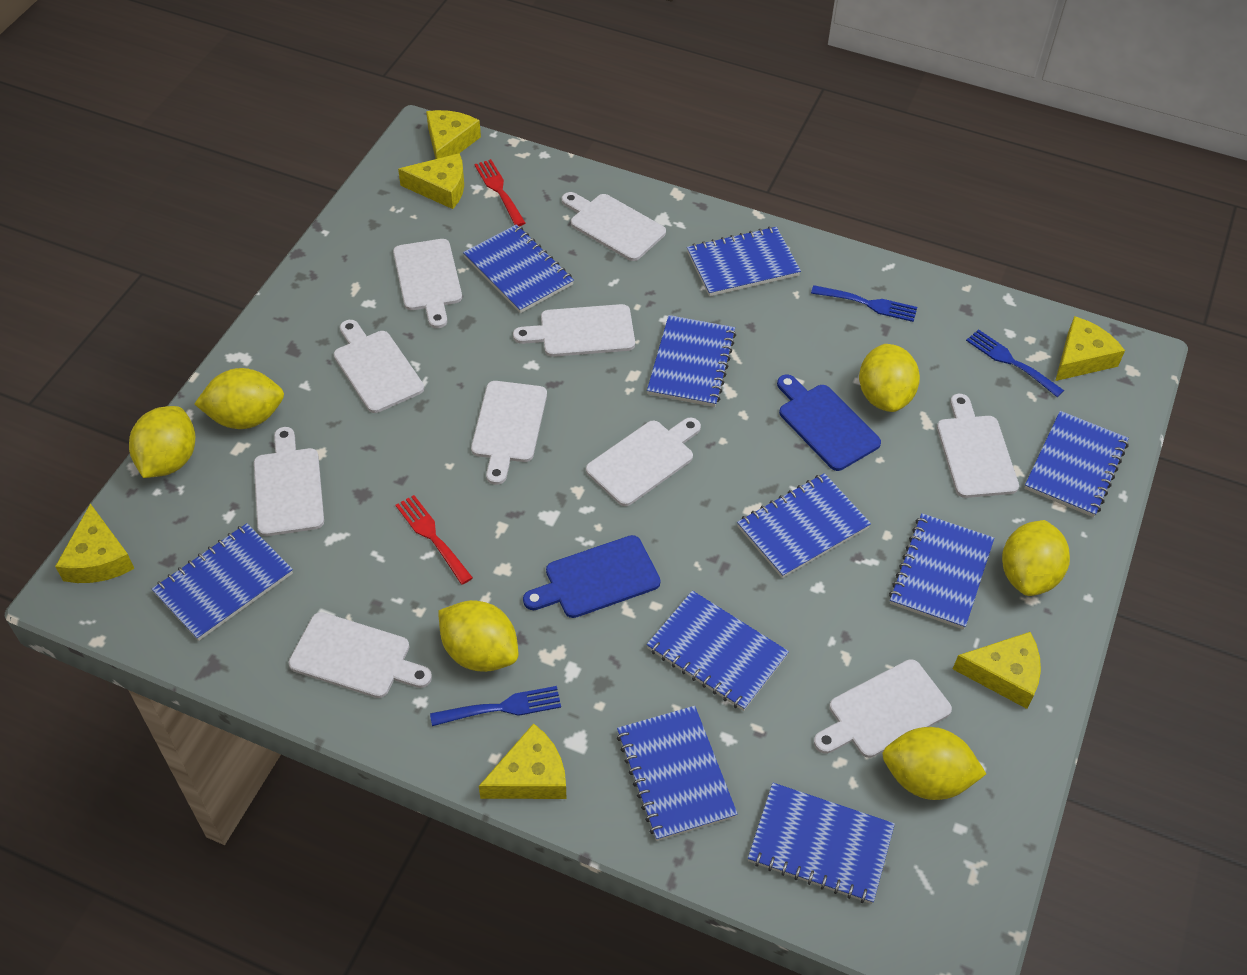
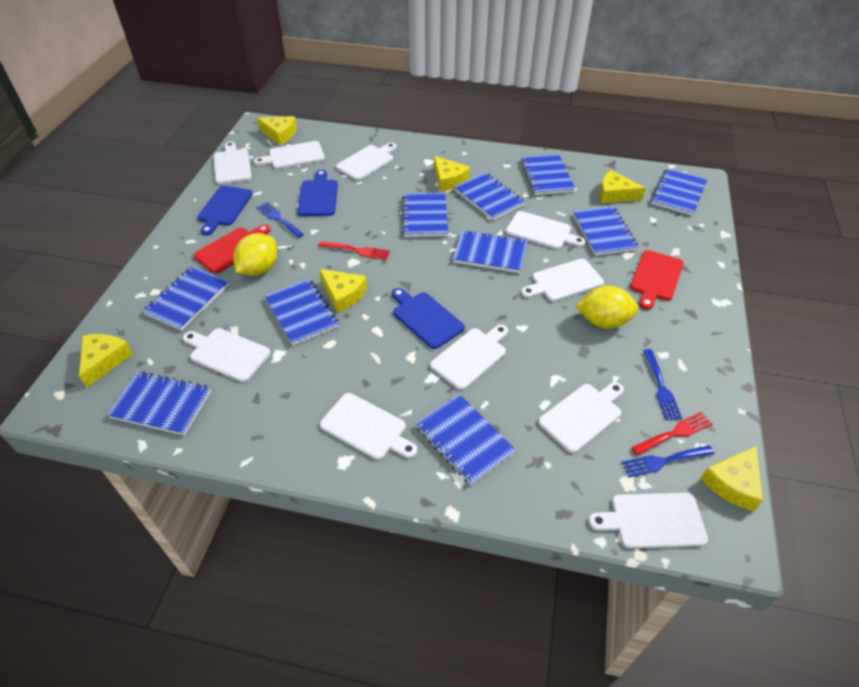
blue cutting board: 2 -> 3
red cutting board: 0 -> 2
yellow lemon: 6 -> 2

